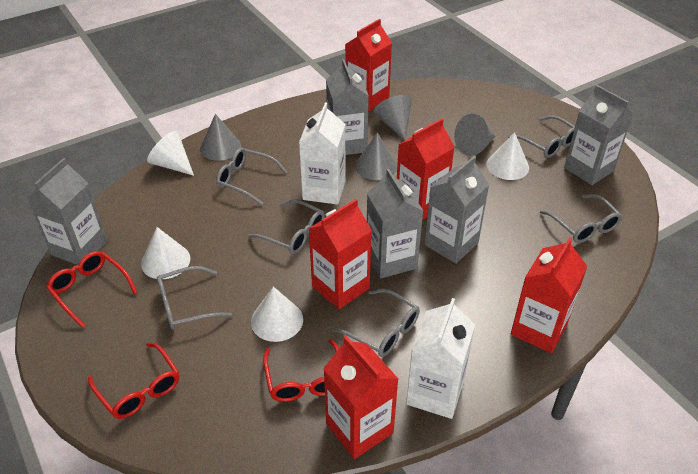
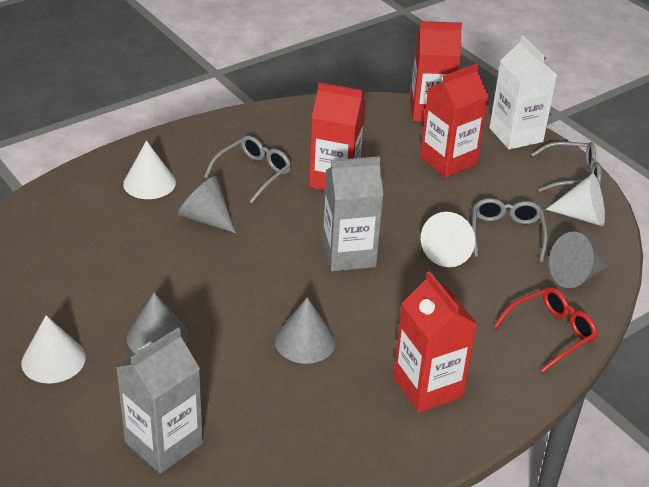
grey carton: 5 -> 2
grey glasses: 6 -> 3
red carton: 5 -> 4
red glasses: 3 -> 1
white carton: 2 -> 1

